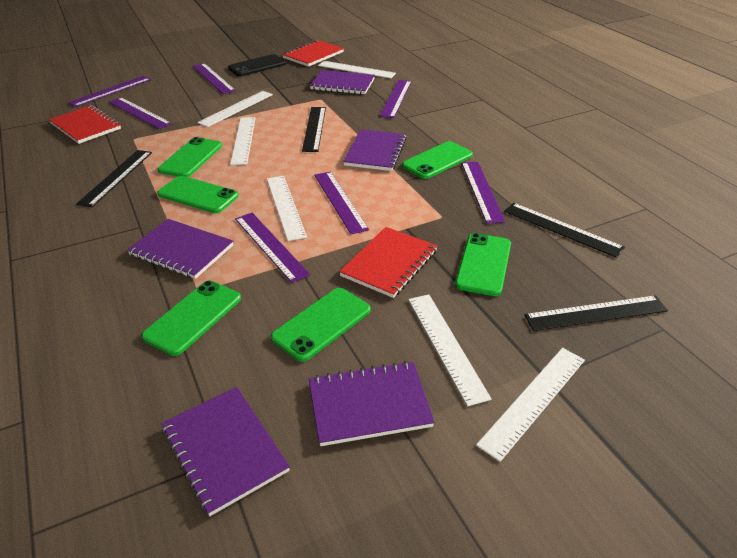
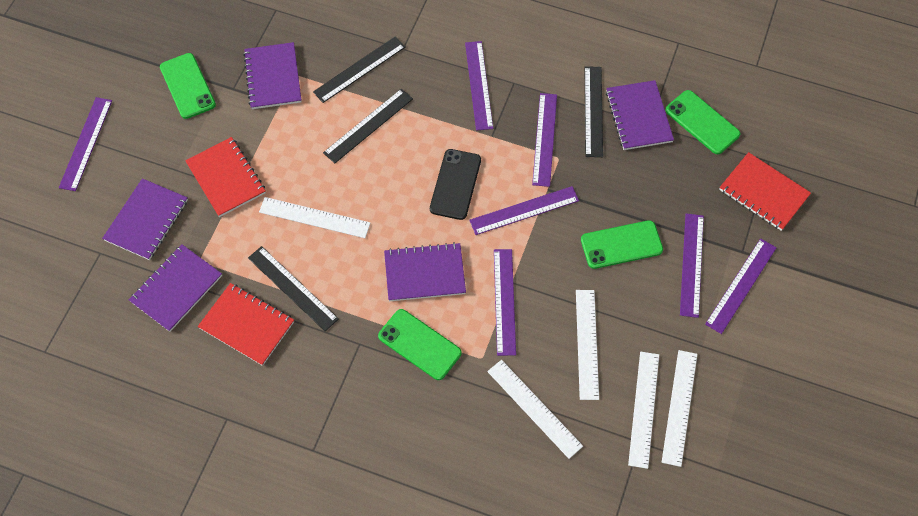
green phone: 6 -> 4
white ruler: 6 -> 5

